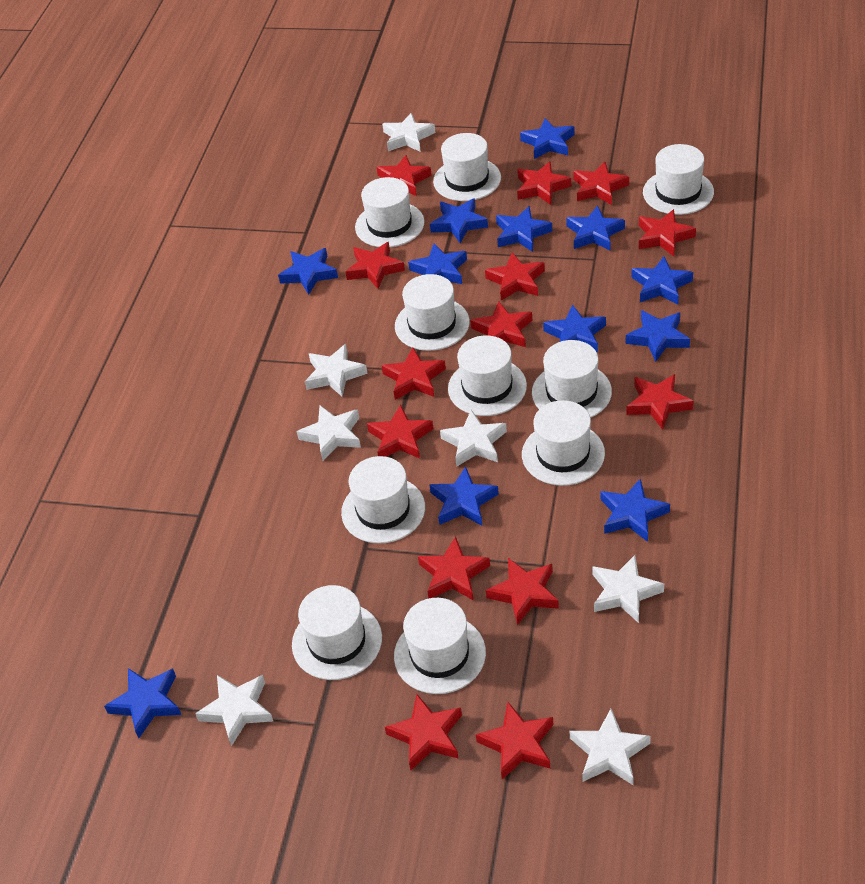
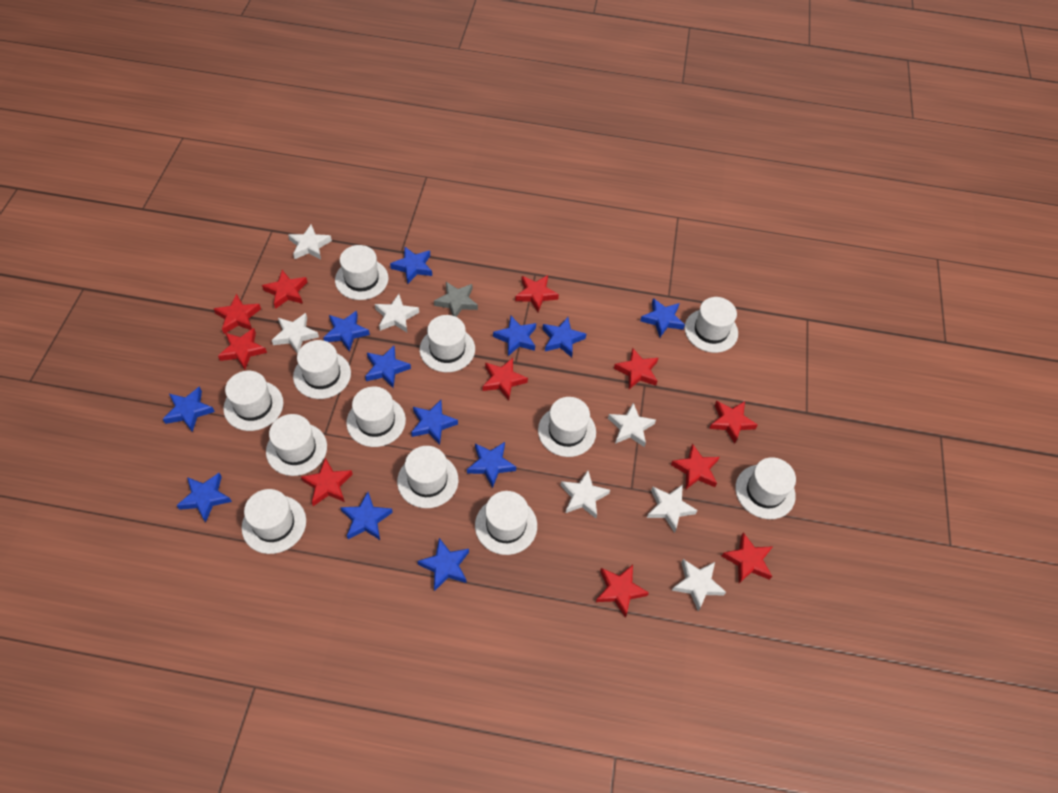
grey star: 0 -> 1
red star: 14 -> 11
white hat: 10 -> 12

